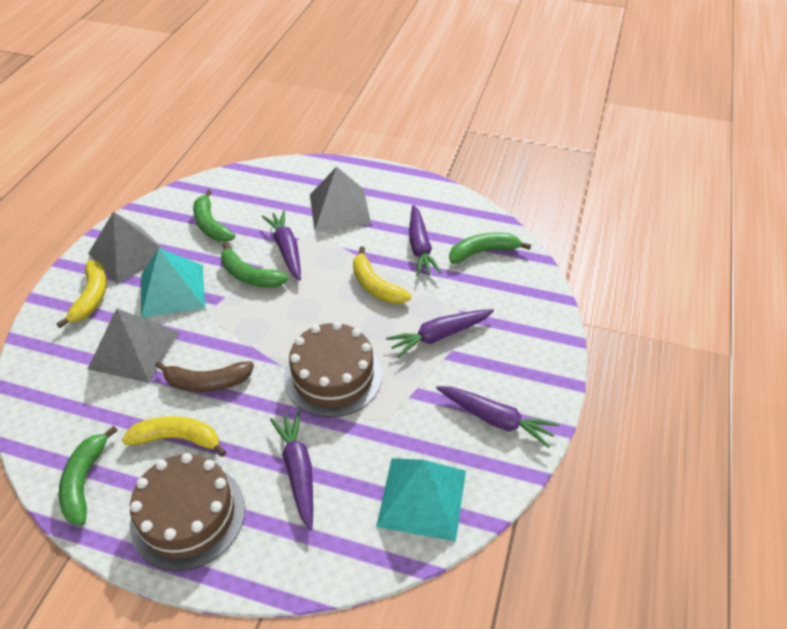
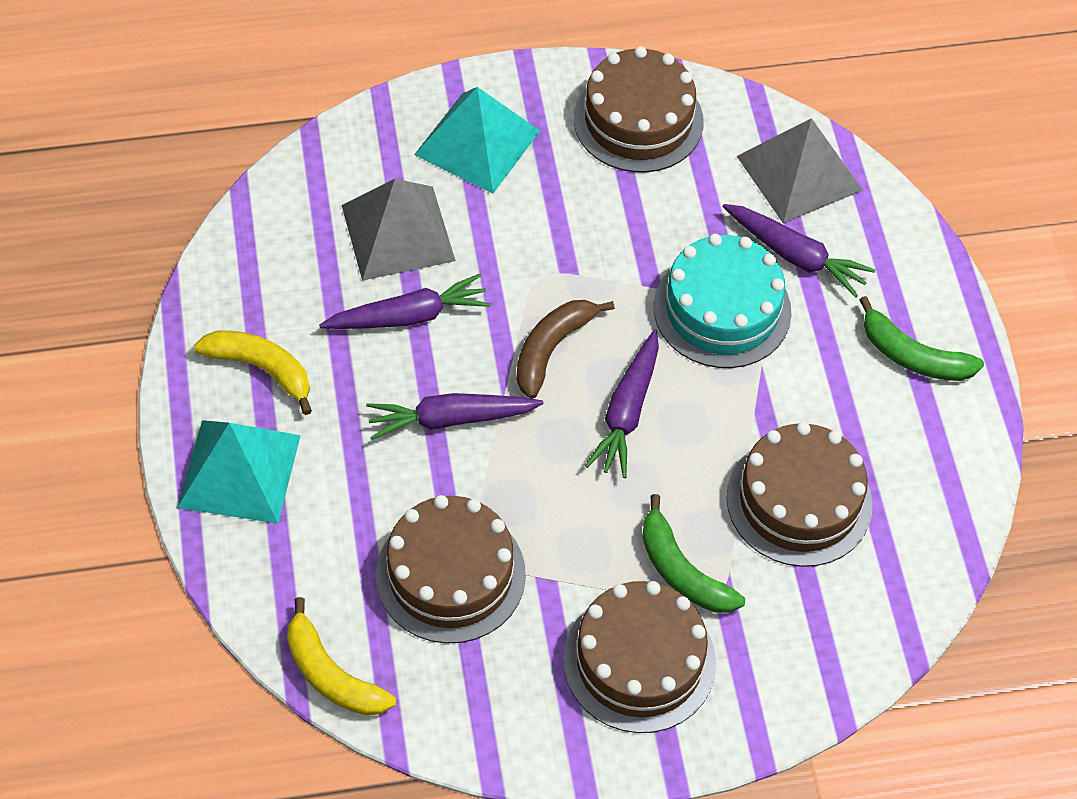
brown cake: 2 -> 4
green banana: 4 -> 2
grey pyramid: 3 -> 2
purple carrot: 5 -> 4
turquoise cake: 0 -> 1
yellow banana: 3 -> 2

